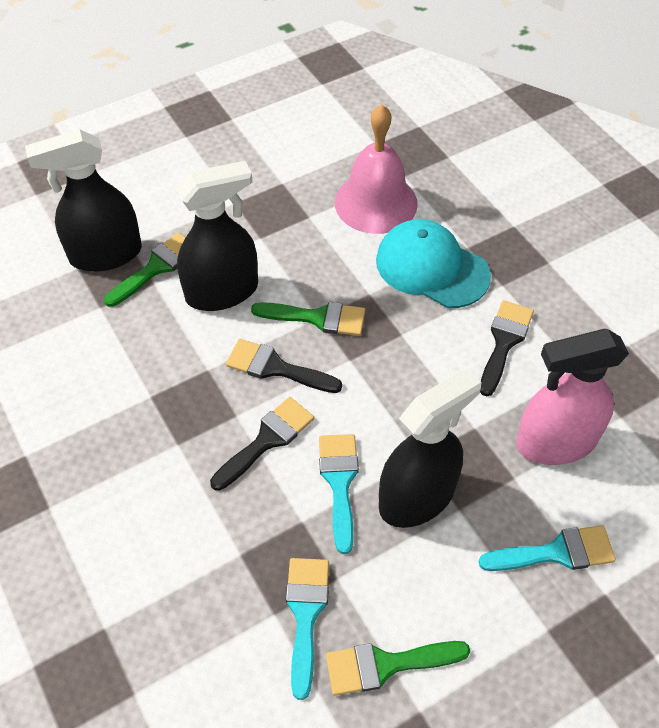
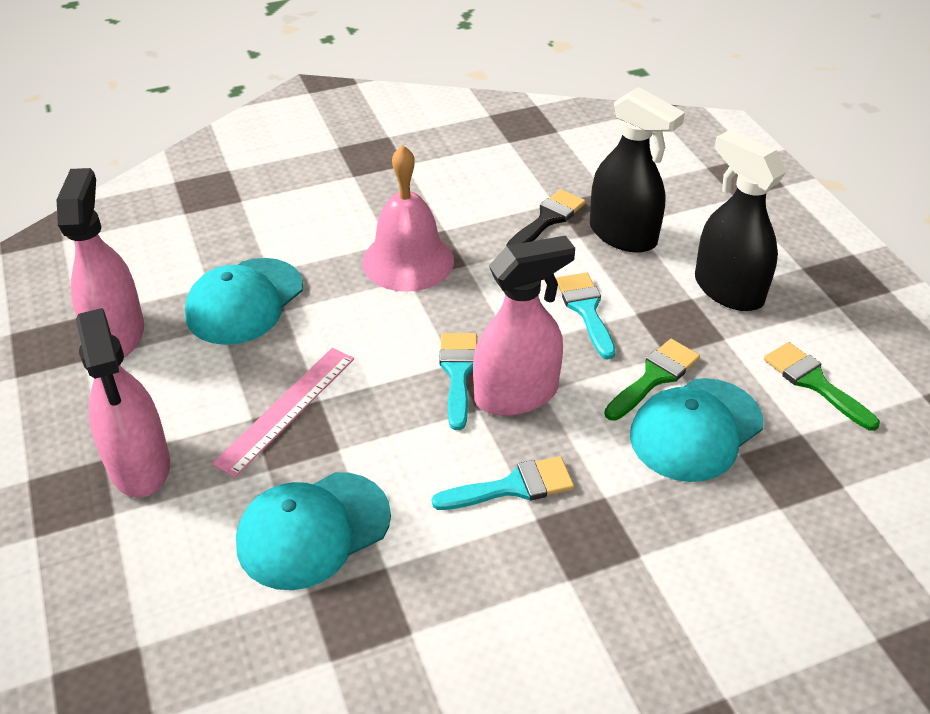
black brush: 3 -> 1
black spray bottle: 3 -> 2
green brush: 3 -> 2
pink ruler: 0 -> 1
pink spray bottle: 1 -> 3
turquoise cap: 1 -> 3

